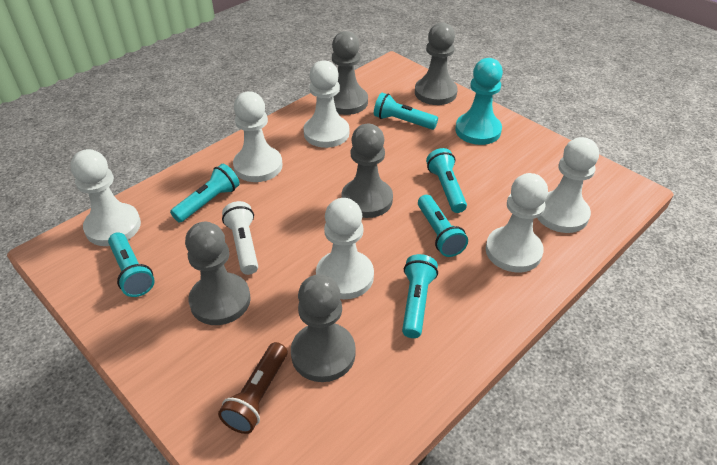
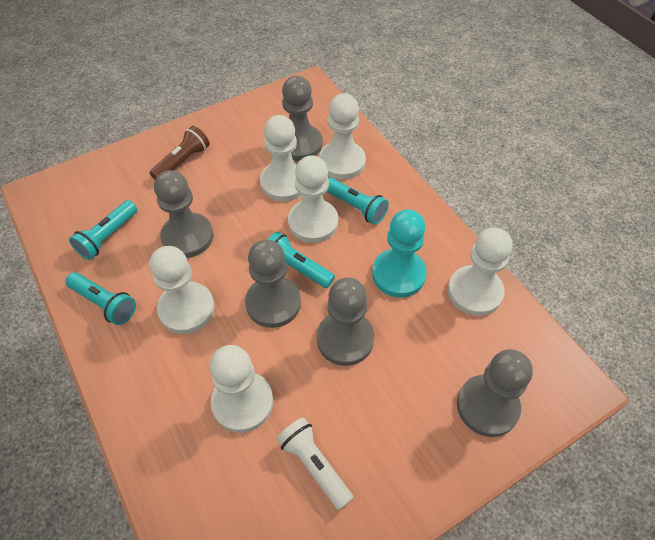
turquoise flashlight: 6 -> 4

